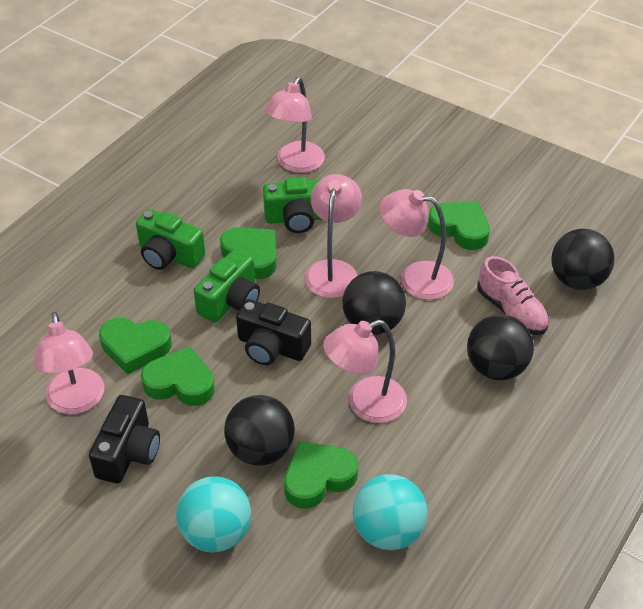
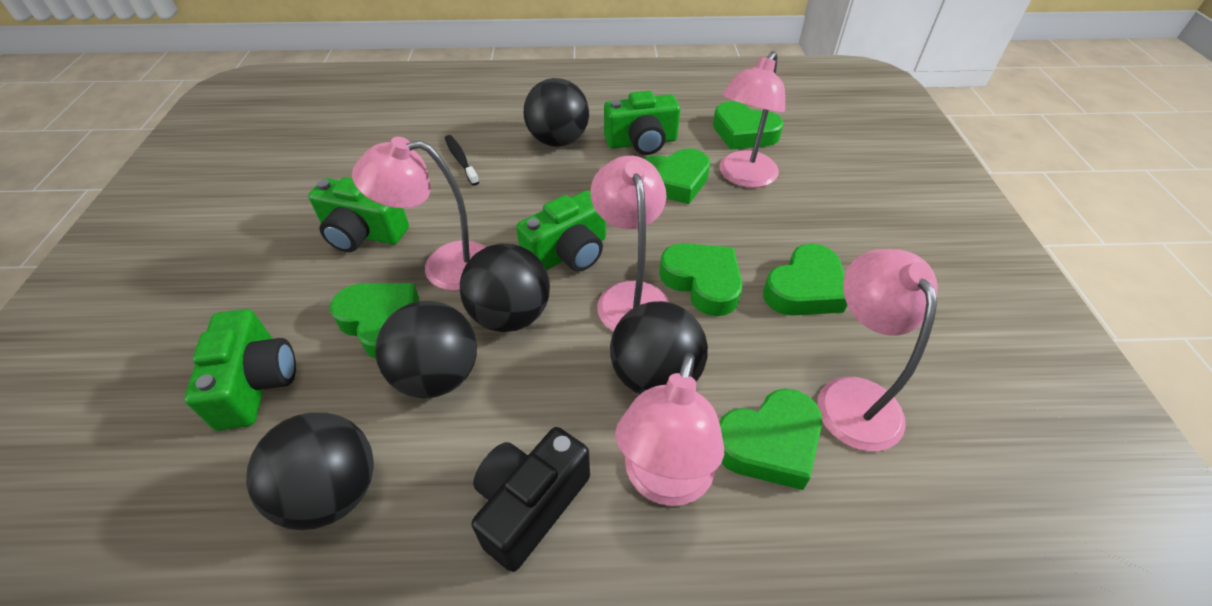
black ball: 4 -> 5
black camera: 2 -> 1
black toothbrush: 0 -> 1
green camera: 3 -> 4
green heart: 5 -> 6
pink shoe: 1 -> 0
turquoise ball: 2 -> 0

